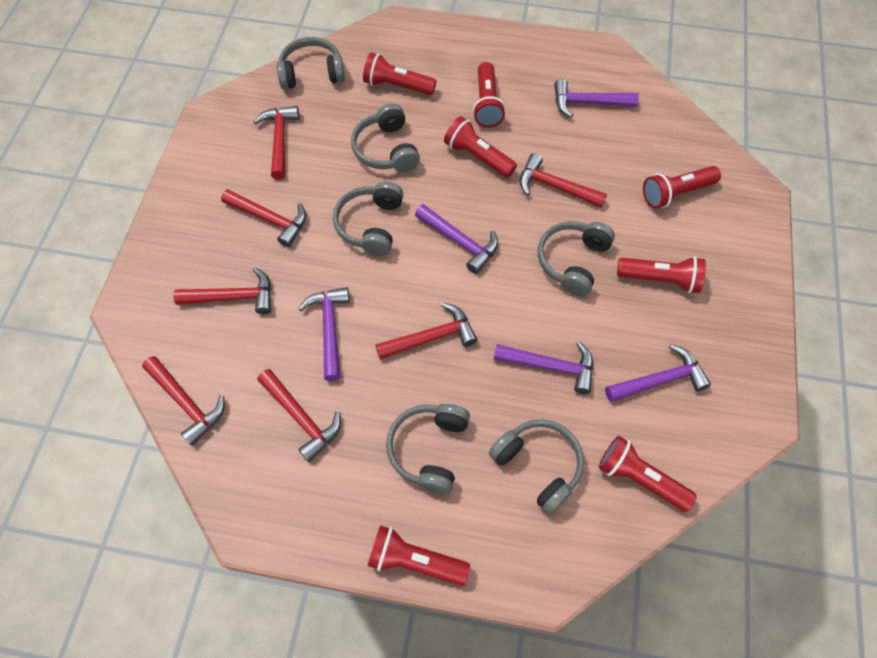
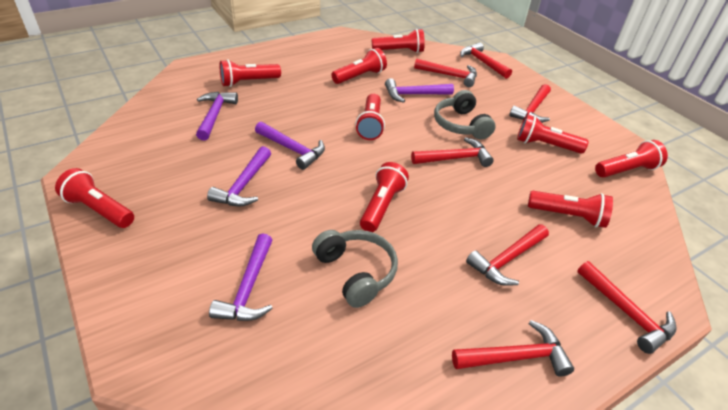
grey headphones: 6 -> 2
red flashlight: 7 -> 9

